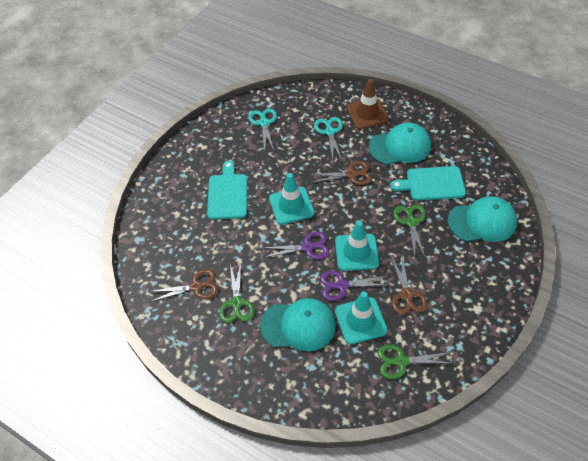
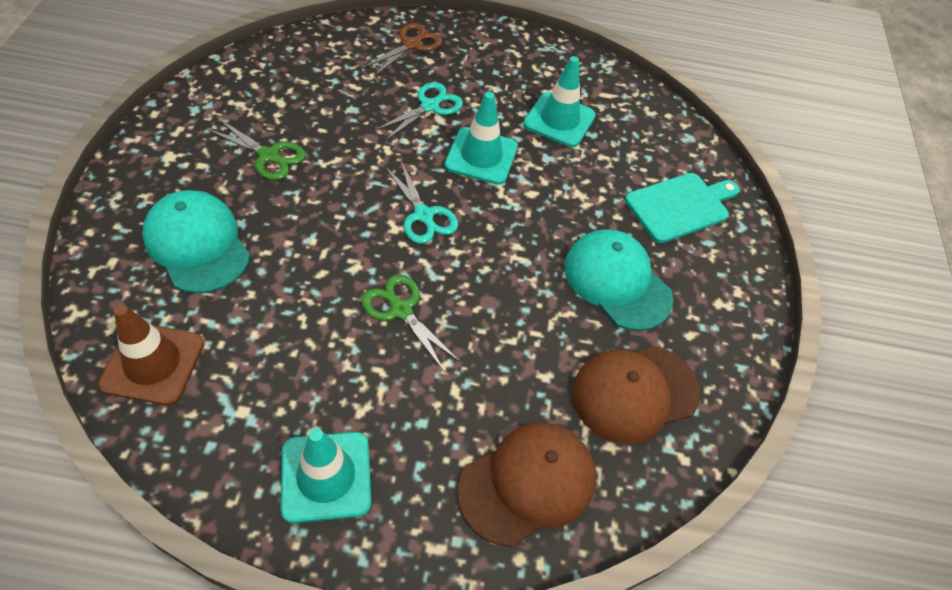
brown cap: 0 -> 2
brown scissors: 3 -> 1
green scissors: 3 -> 2
purple scissors: 2 -> 0
turquoise cap: 3 -> 2
turquoise cutting board: 2 -> 1

